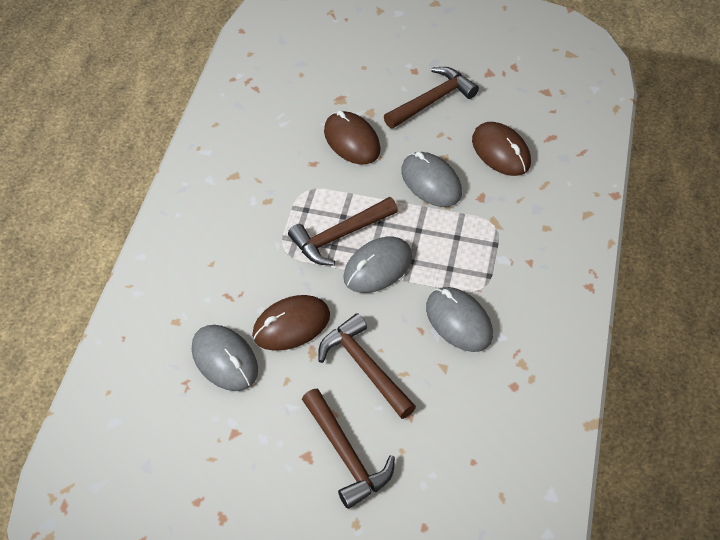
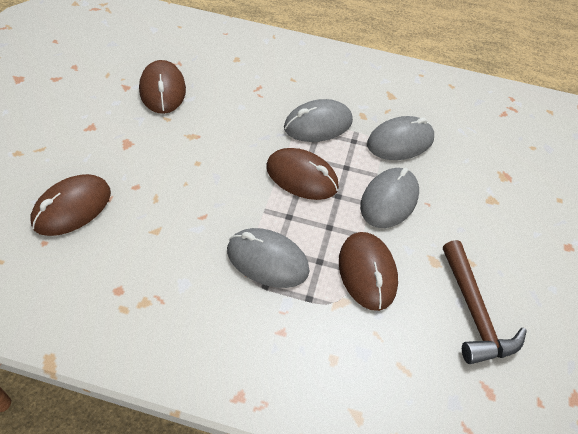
brown hammer: 4 -> 1
brown mouse: 3 -> 4

